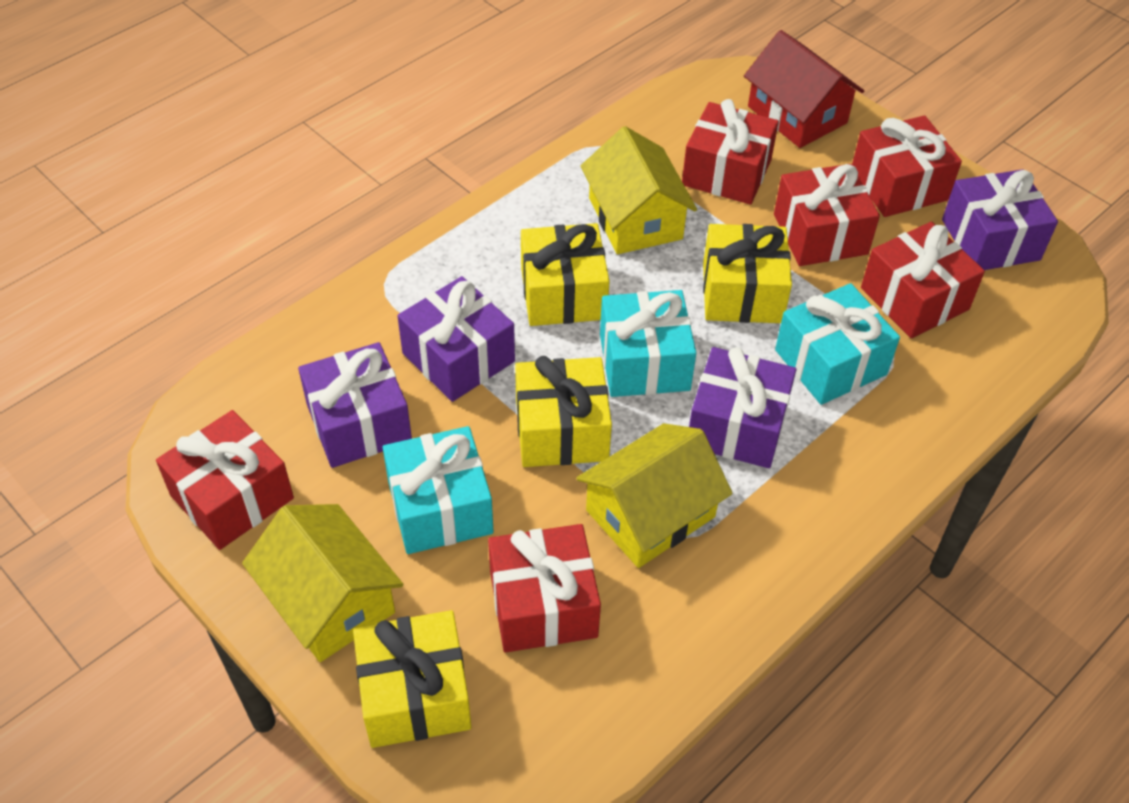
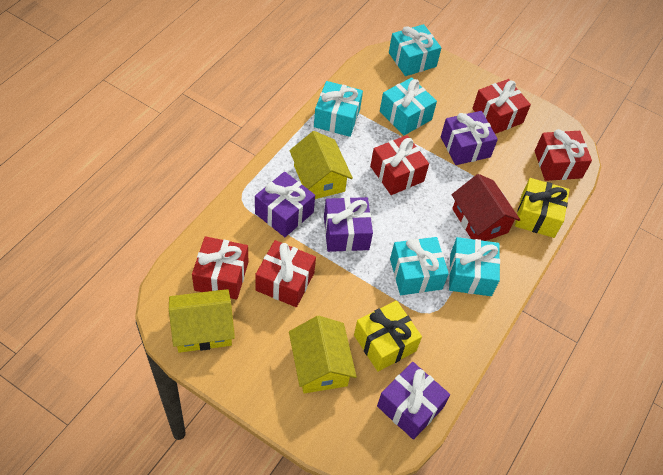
red gift: 6 -> 5
turquoise gift: 3 -> 5
yellow gift: 4 -> 2

